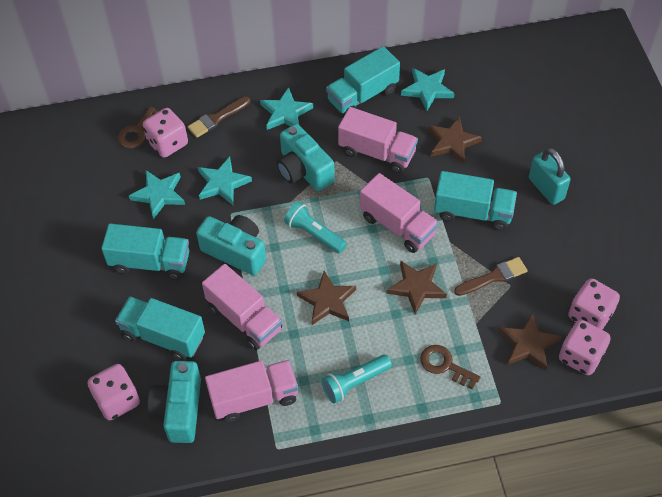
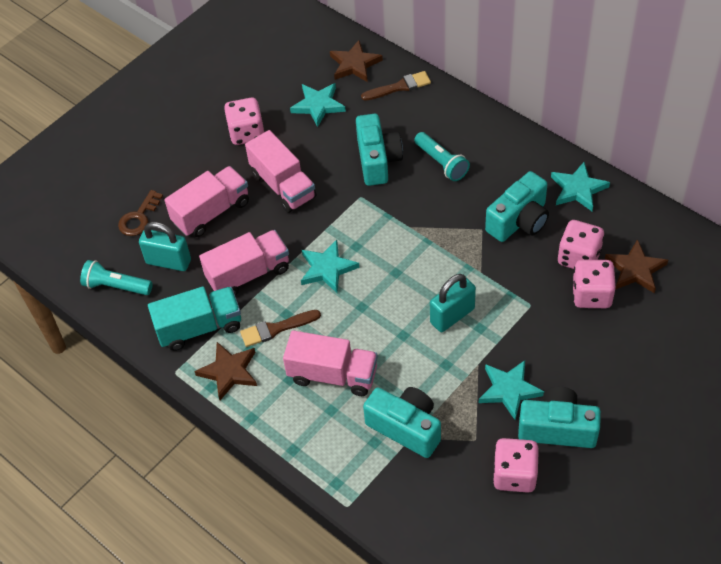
brown key: 2 -> 1
brown star: 4 -> 3
turquoise camera: 3 -> 4
turquoise padlock: 1 -> 2
turquoise truck: 4 -> 1

